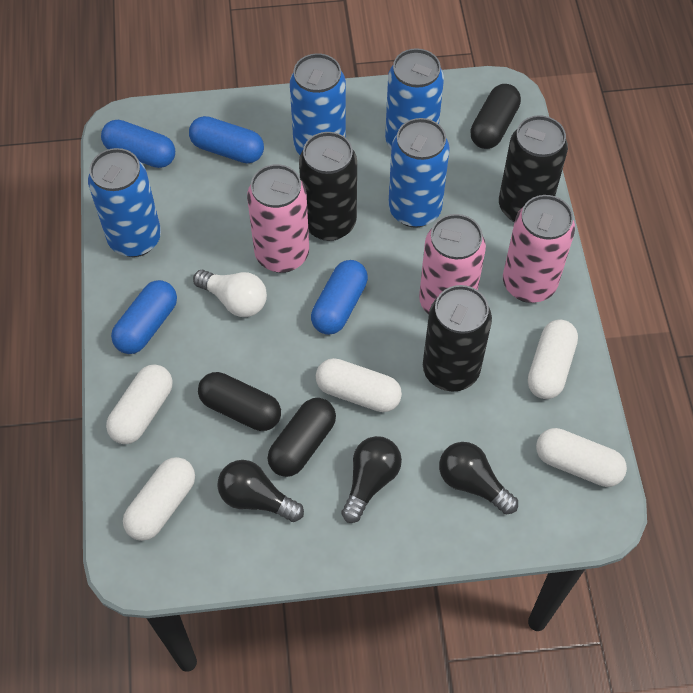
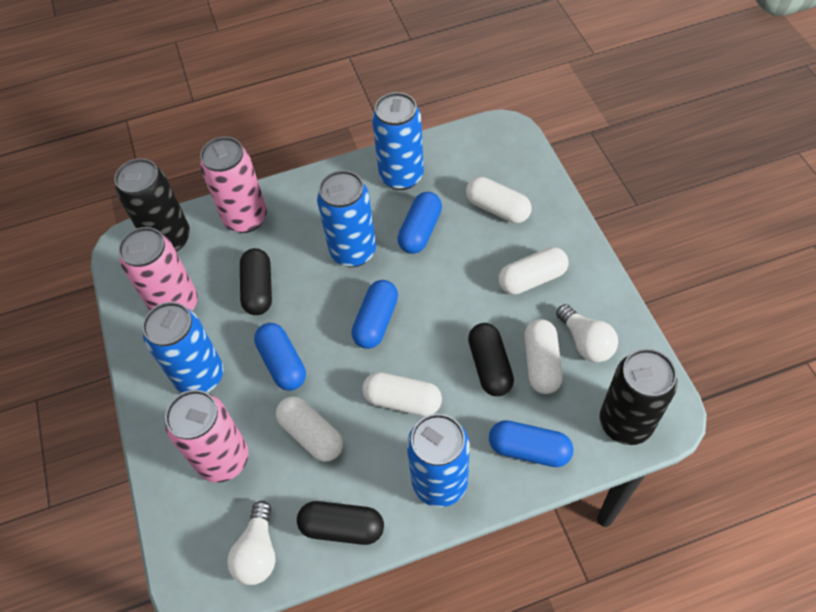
black can: 3 -> 2
black light bulb: 3 -> 0
white light bulb: 1 -> 2

